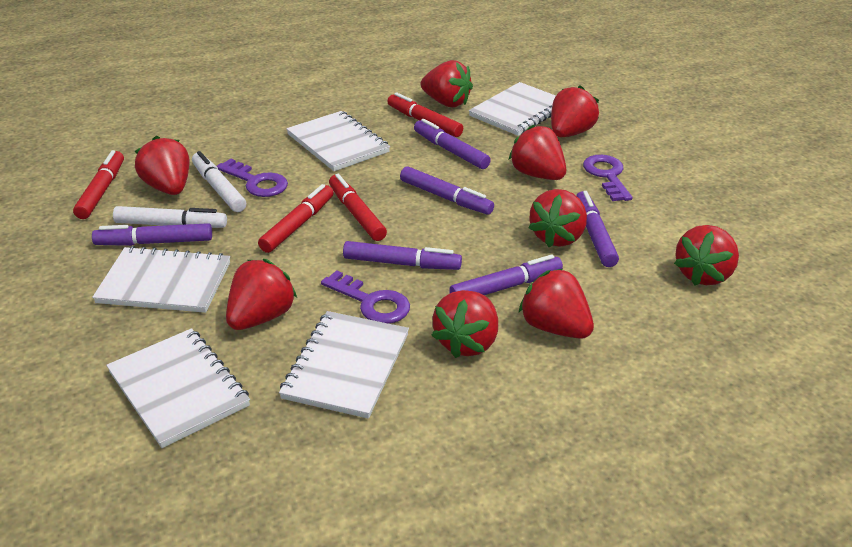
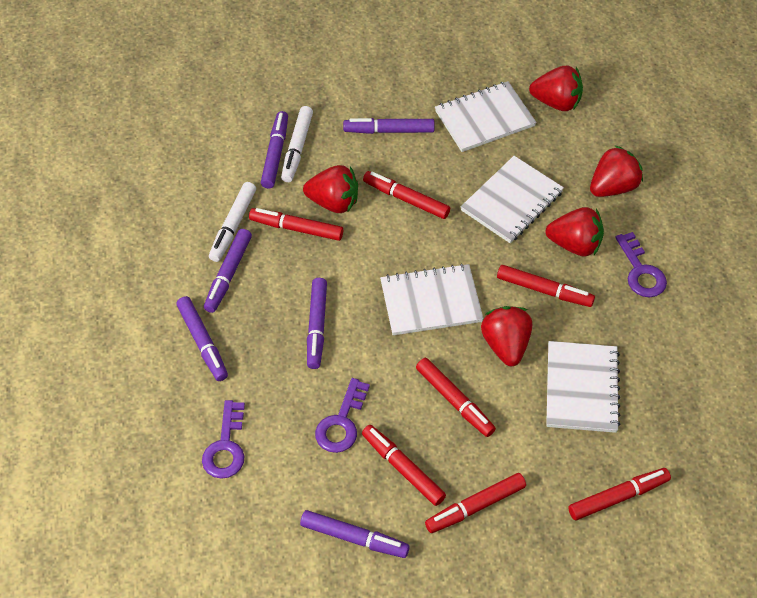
red marker: 4 -> 7
red strawberry: 9 -> 5
white notebook: 5 -> 4

